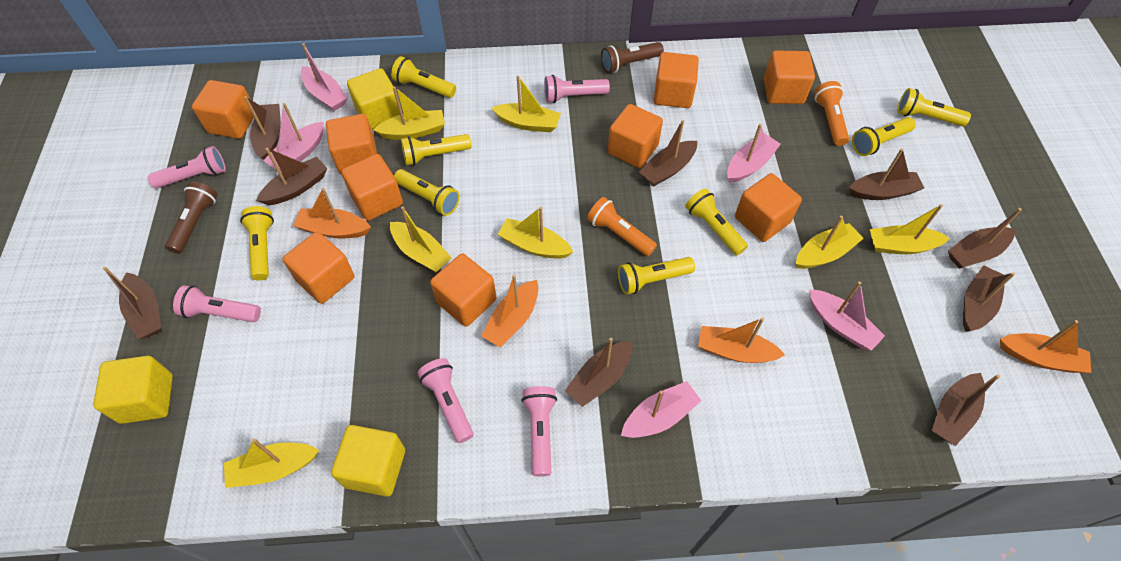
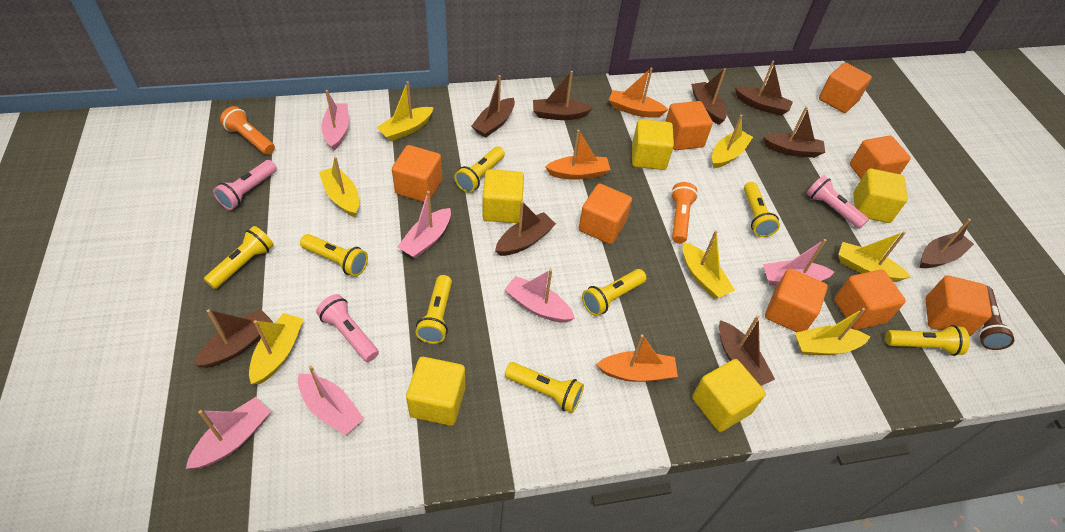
brown flashlight: 2 -> 1
orange boat: 4 -> 3
orange cube: 9 -> 8
pink boat: 5 -> 6
pink flashlight: 5 -> 3
yellow cube: 3 -> 5

